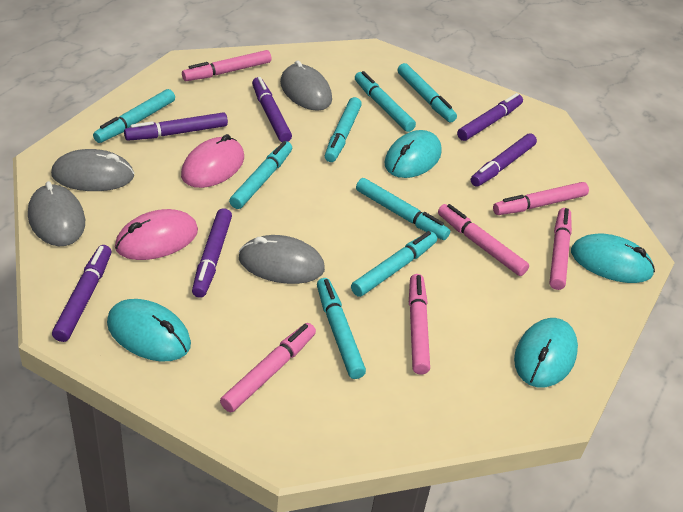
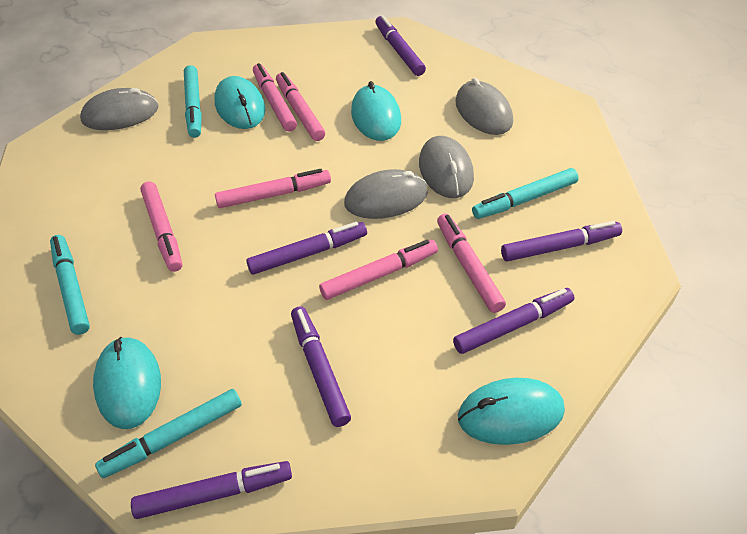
pink mouse: 2 -> 0
turquoise marker: 8 -> 4

